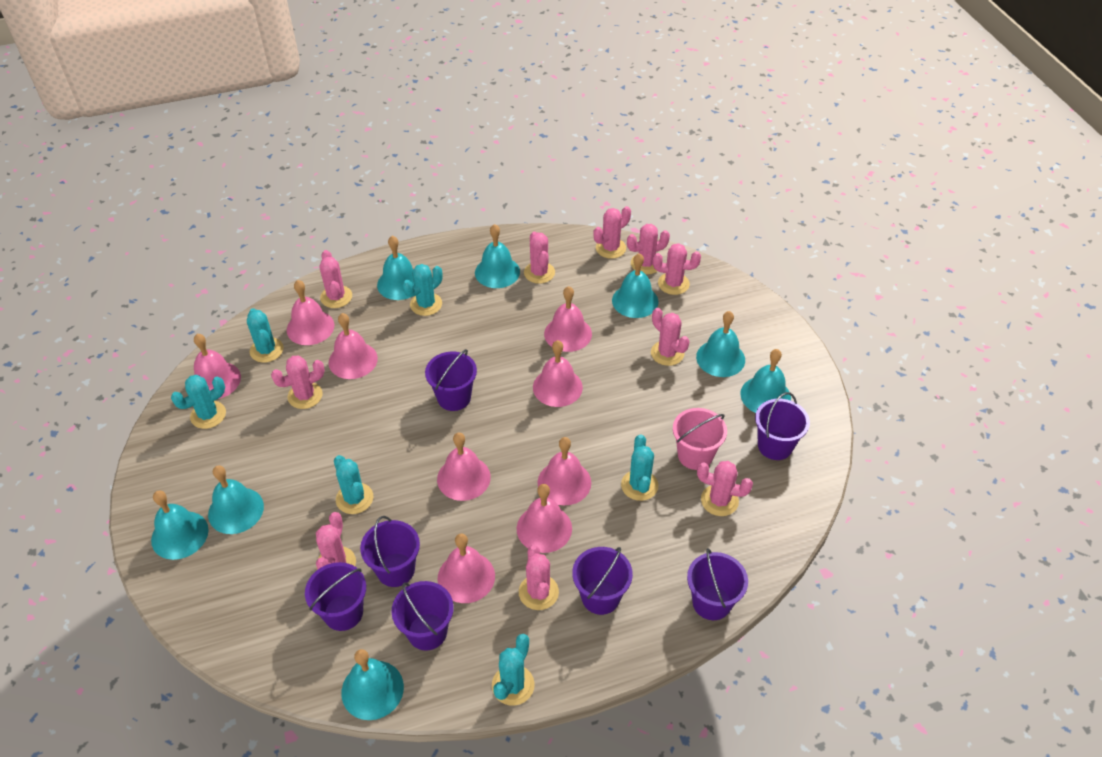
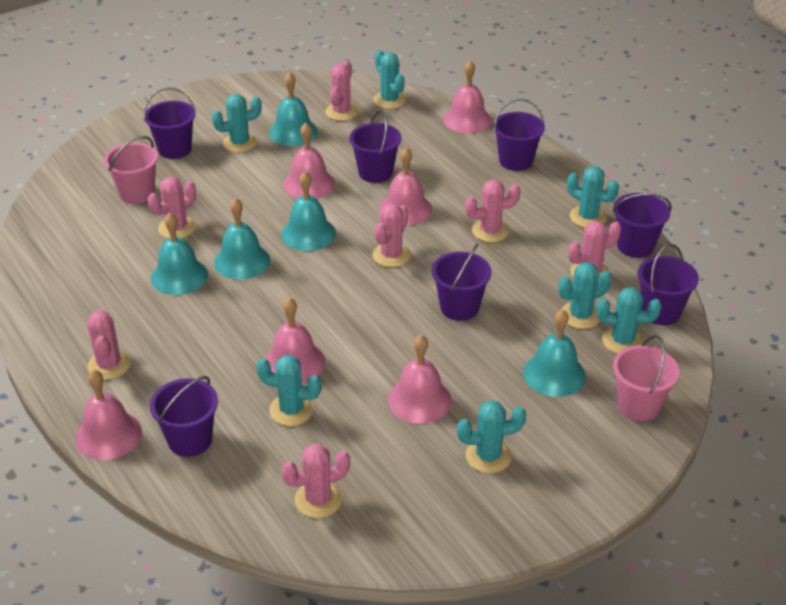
pink bell: 9 -> 6
pink bucket: 1 -> 2
pink cactus: 10 -> 7
turquoise bell: 8 -> 5
turquoise cactus: 6 -> 7

